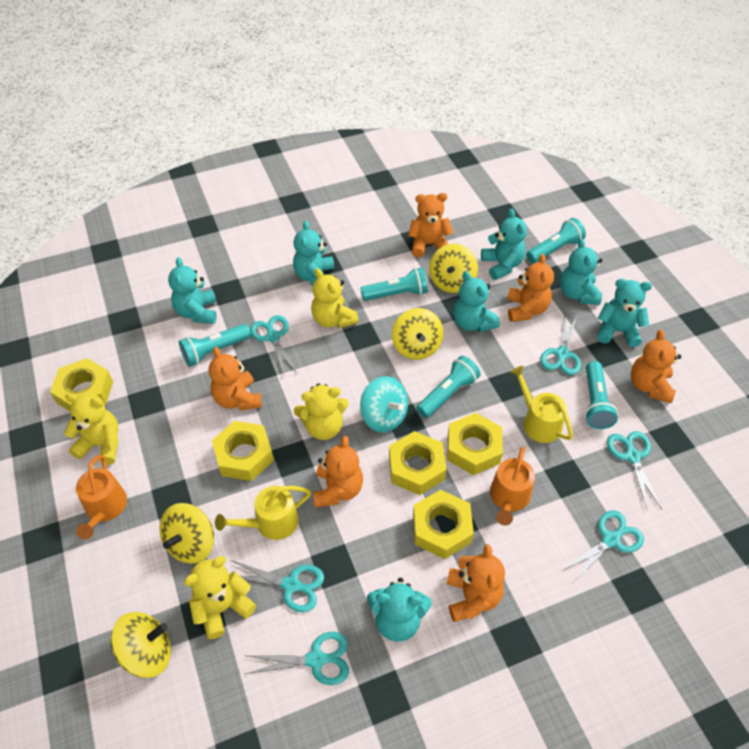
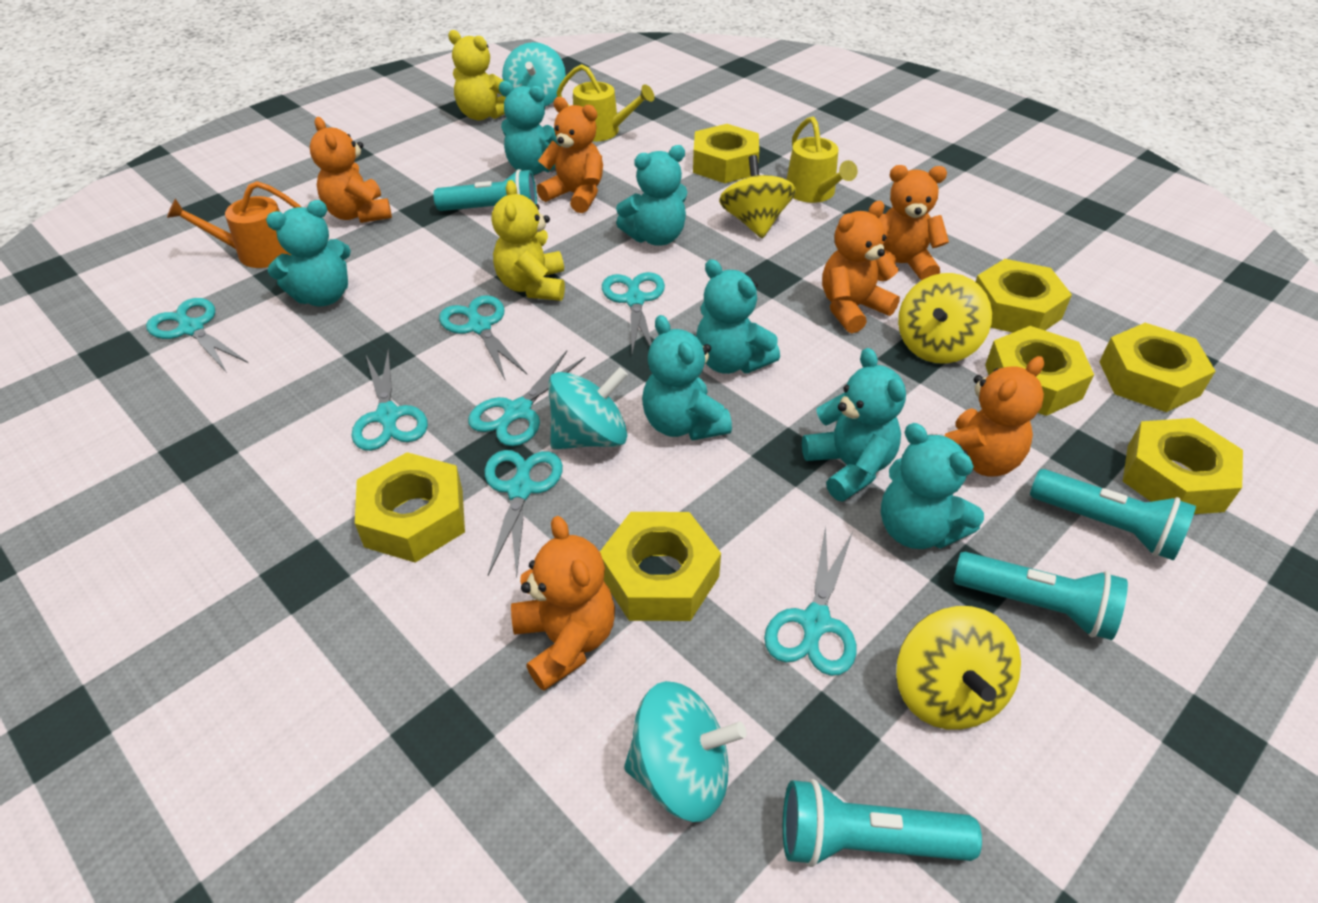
orange watering can: 2 -> 1
turquoise flashlight: 5 -> 4
turquoise scissors: 6 -> 7
turquoise spinning top: 1 -> 3
yellow nut: 5 -> 7
yellow spinning top: 4 -> 3
yellow teddy bear: 4 -> 2

